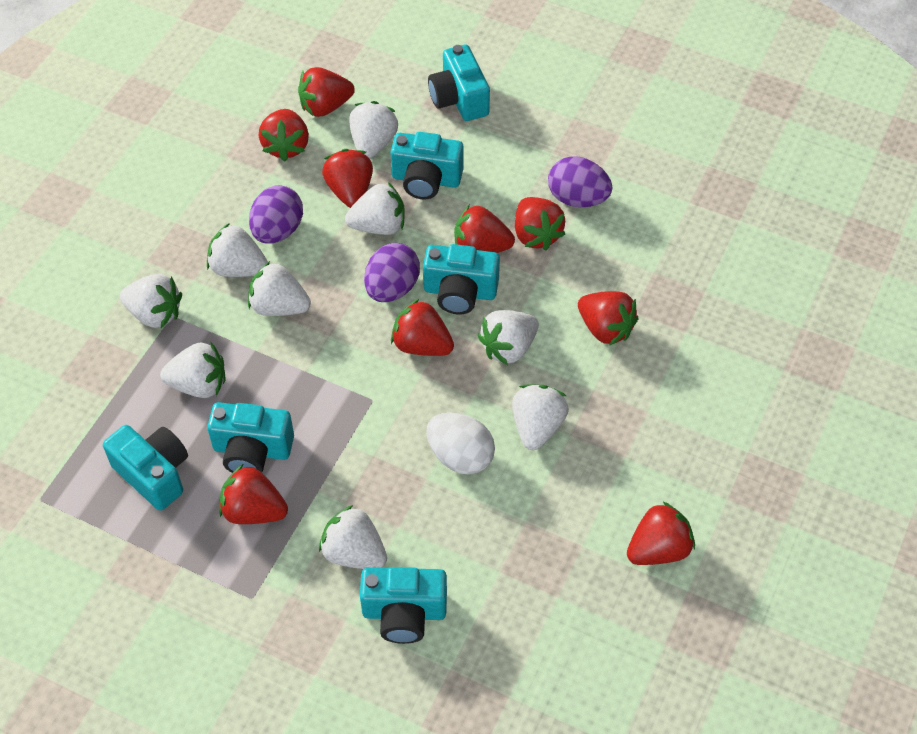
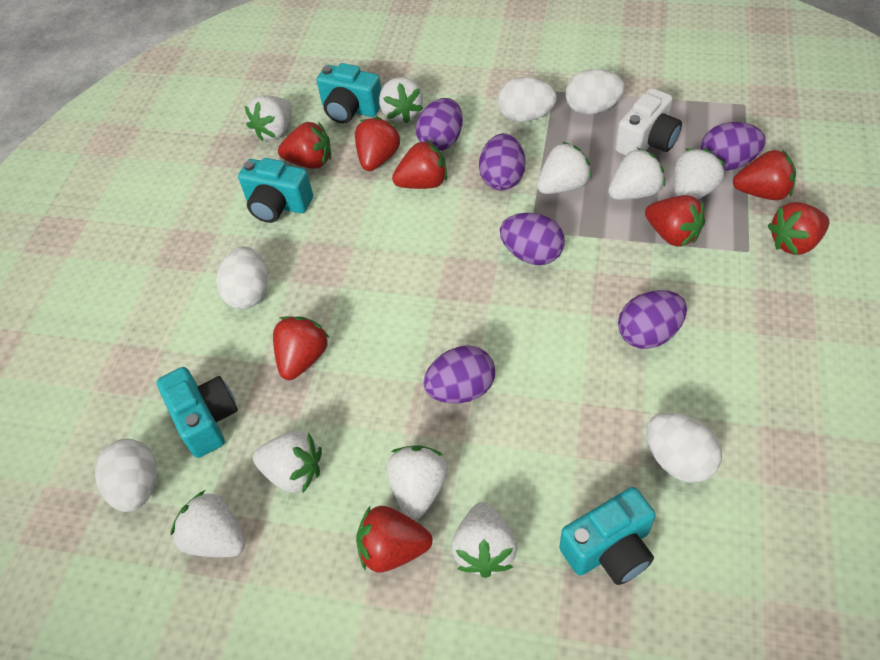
purple egg: 3 -> 6
red strawberry: 9 -> 8
turquoise camera: 6 -> 4
white camera: 0 -> 1
white egg: 1 -> 5

